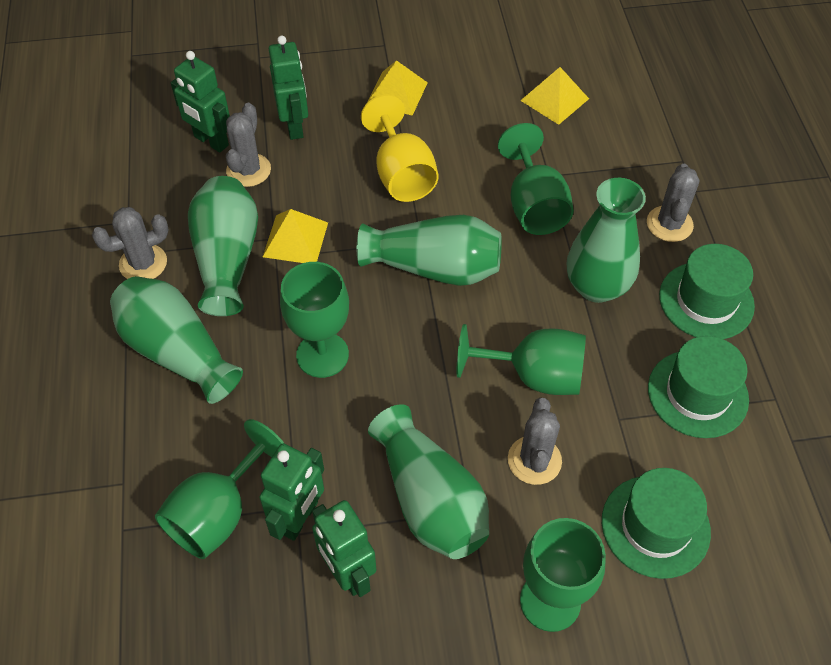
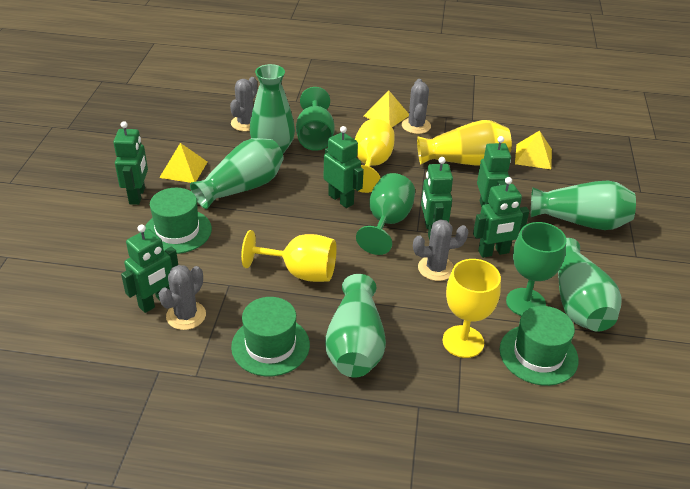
green goblet: 5 -> 3
green robot: 4 -> 6
yellow goblet: 1 -> 3
yellow vase: 0 -> 1

